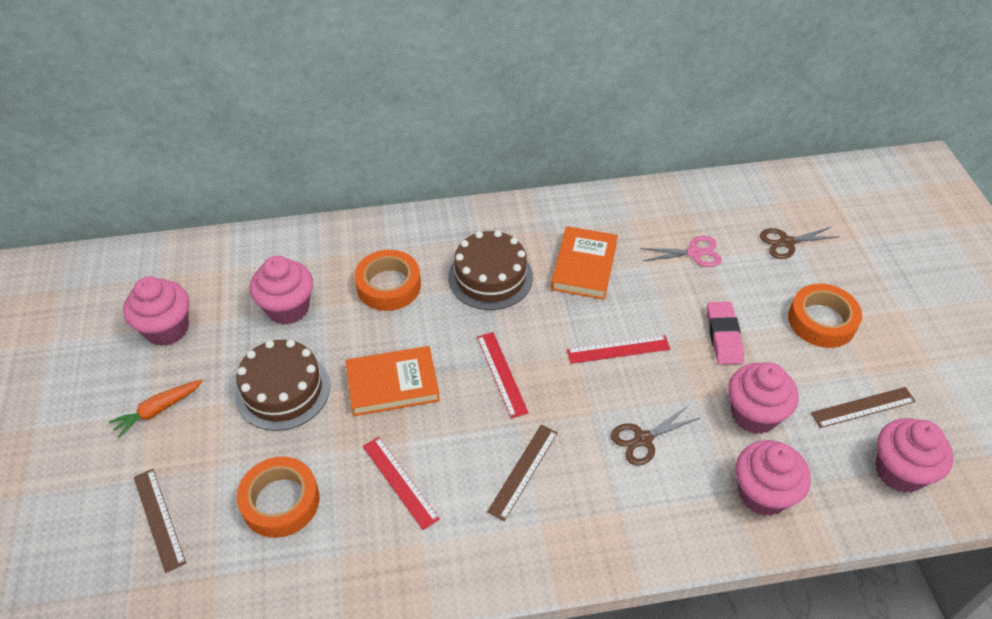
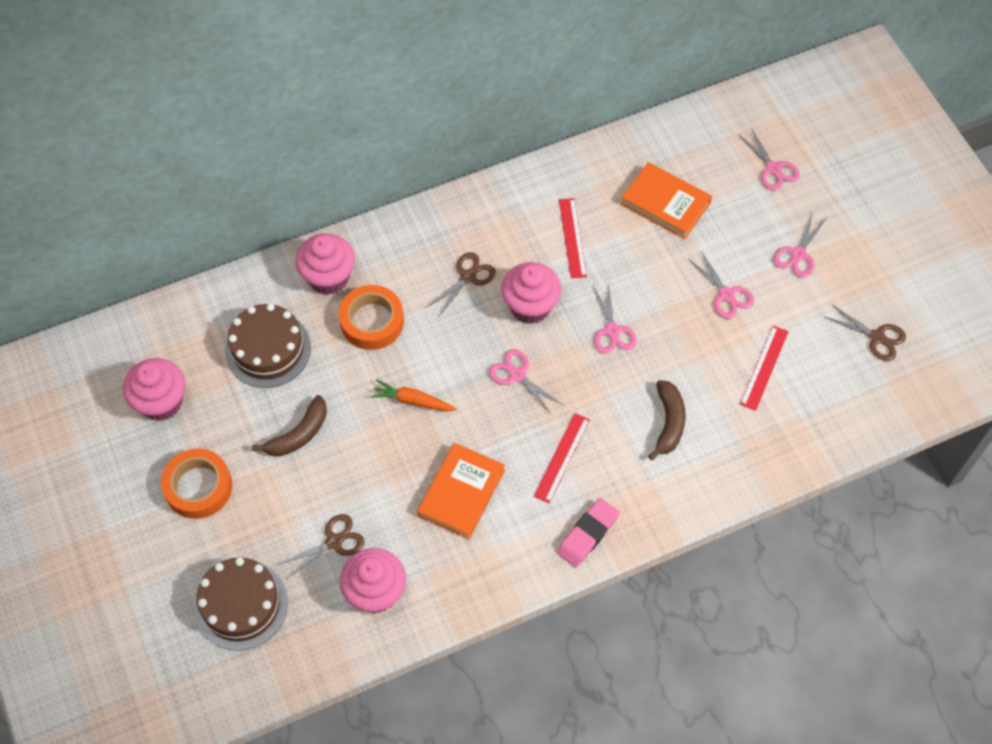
brown banana: 0 -> 2
brown ruler: 3 -> 0
brown scissors: 2 -> 3
orange tape: 3 -> 2
pink cupcake: 5 -> 4
pink scissors: 1 -> 5

